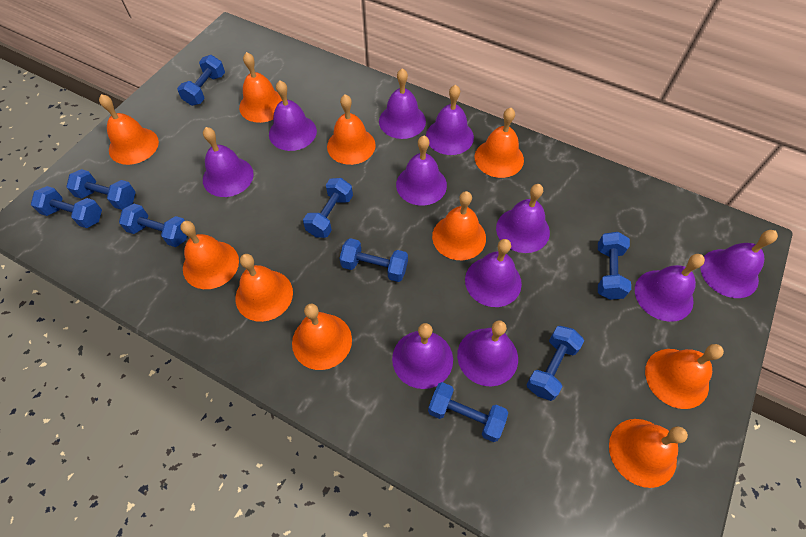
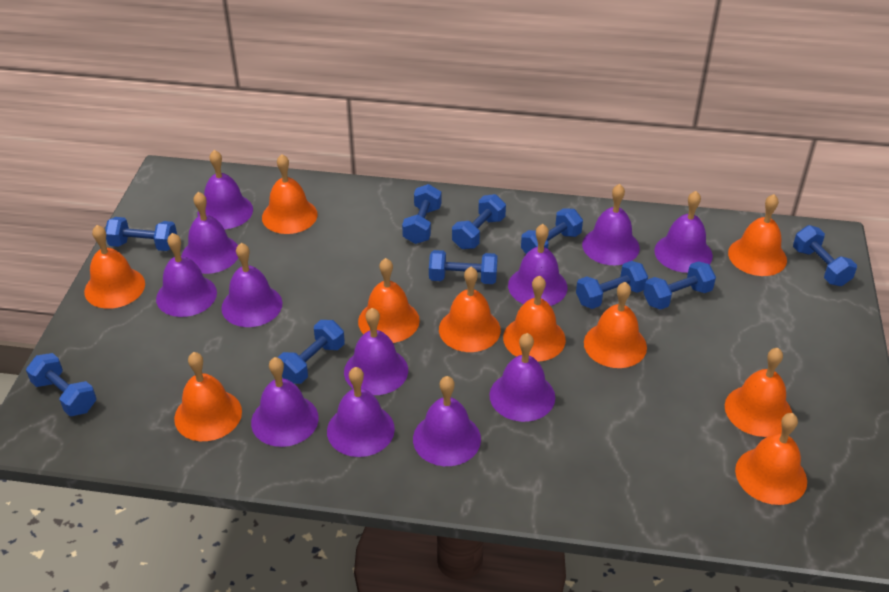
blue dumbbell: 9 -> 10
purple bell: 11 -> 12

